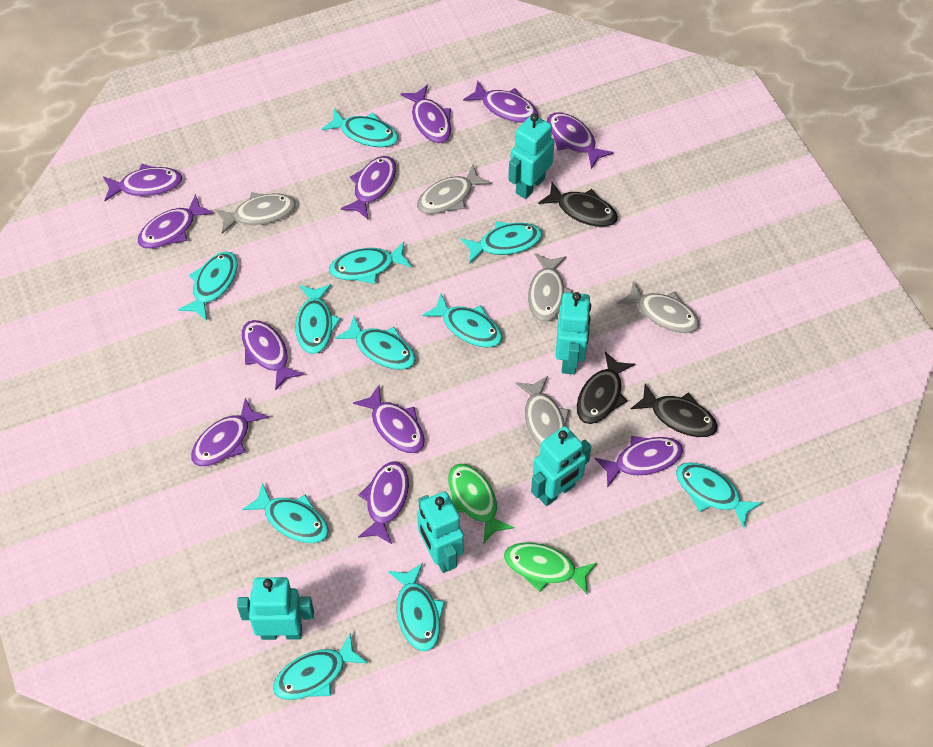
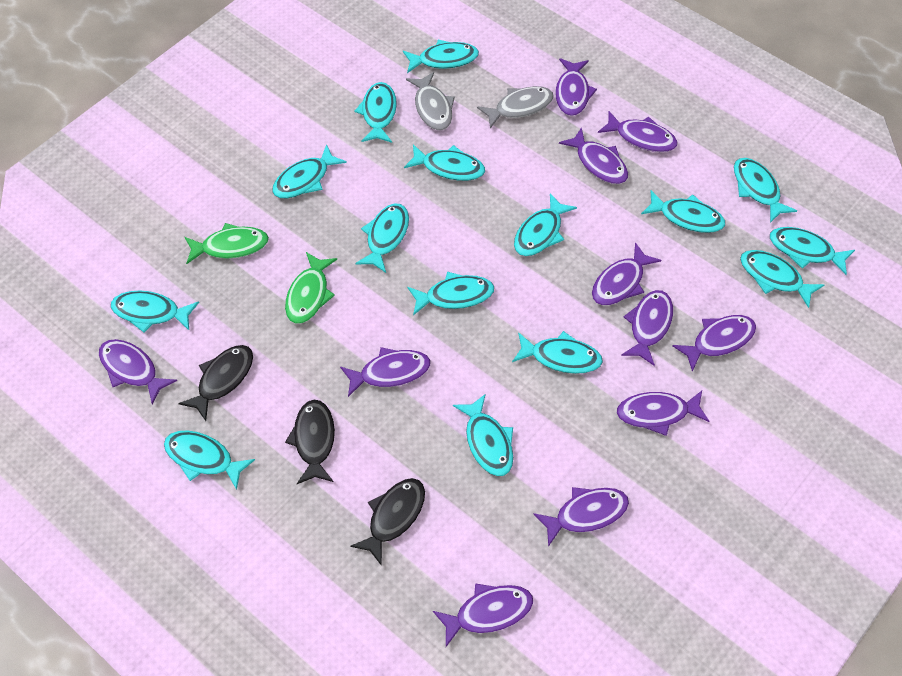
grey fish: 5 -> 2
turquoise fish: 11 -> 15
turquoise robot: 5 -> 0

